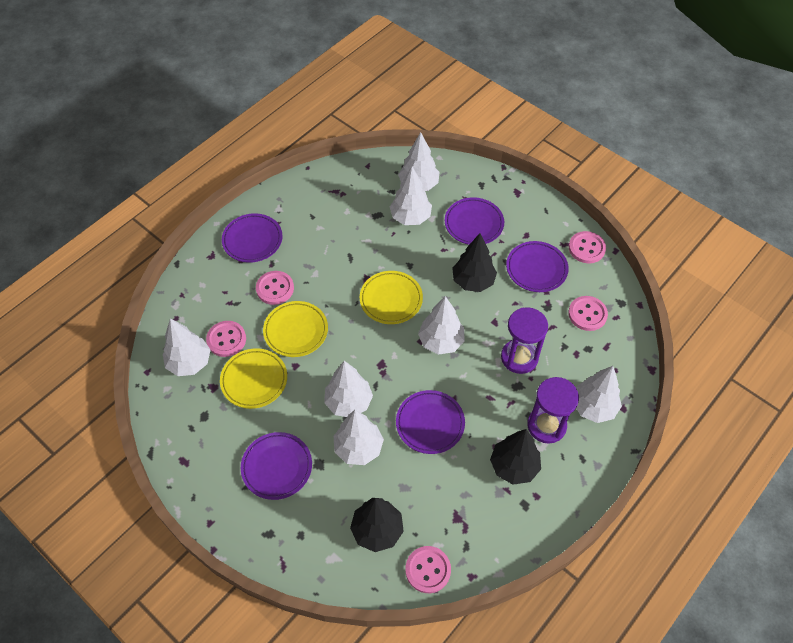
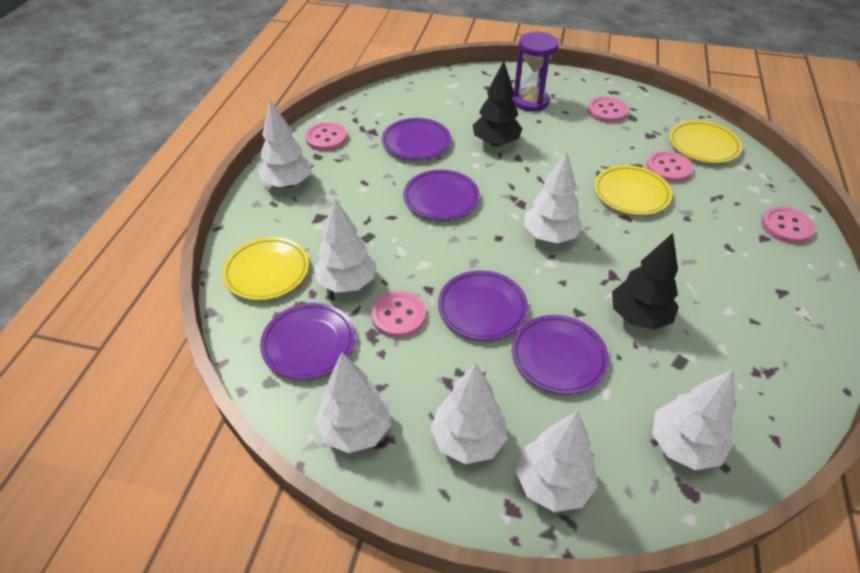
black tree: 3 -> 2
purple hourglass: 2 -> 1

